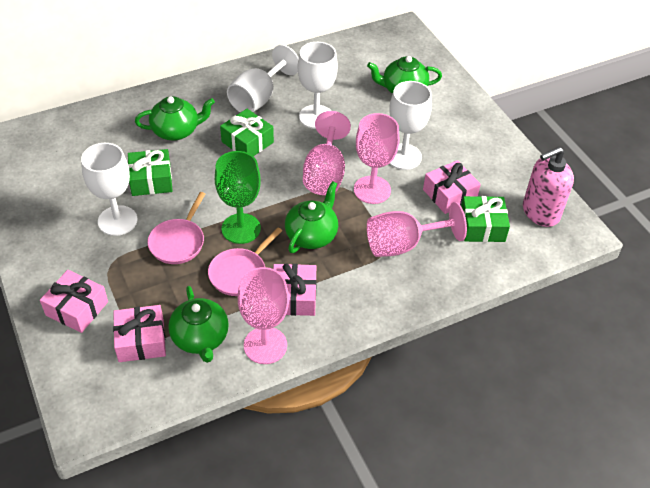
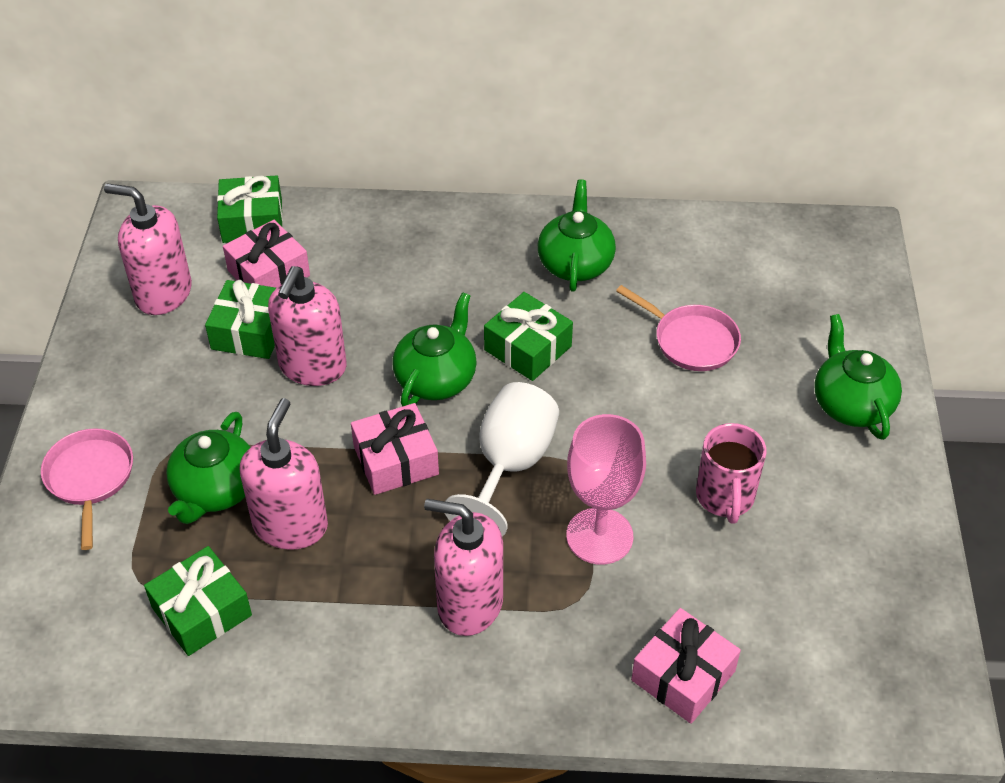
green gift: 3 -> 4
green goblet: 1 -> 0
pink gift: 4 -> 3
pink goblet: 4 -> 1
pink mug: 0 -> 1
pink soap dispenser: 1 -> 4
white goblet: 4 -> 1

